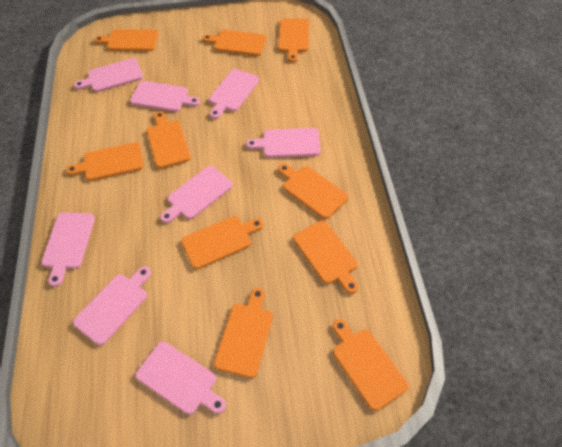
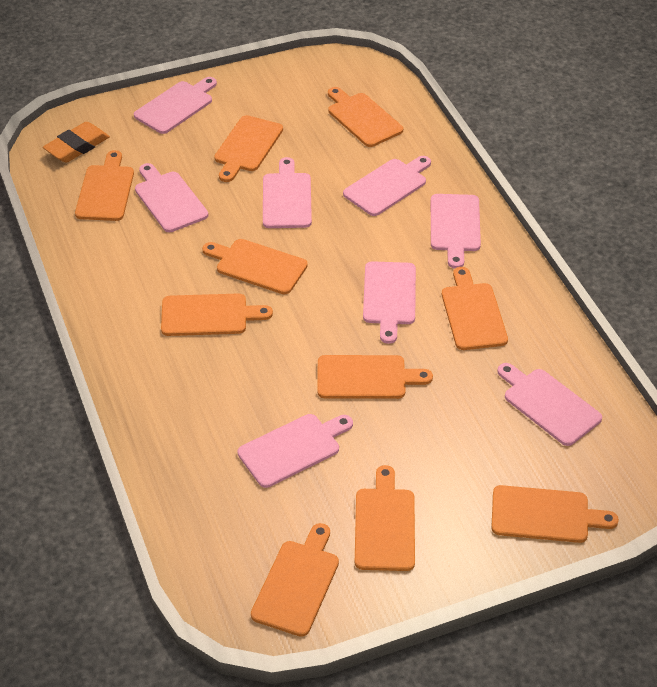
orange eraser: 0 -> 1

